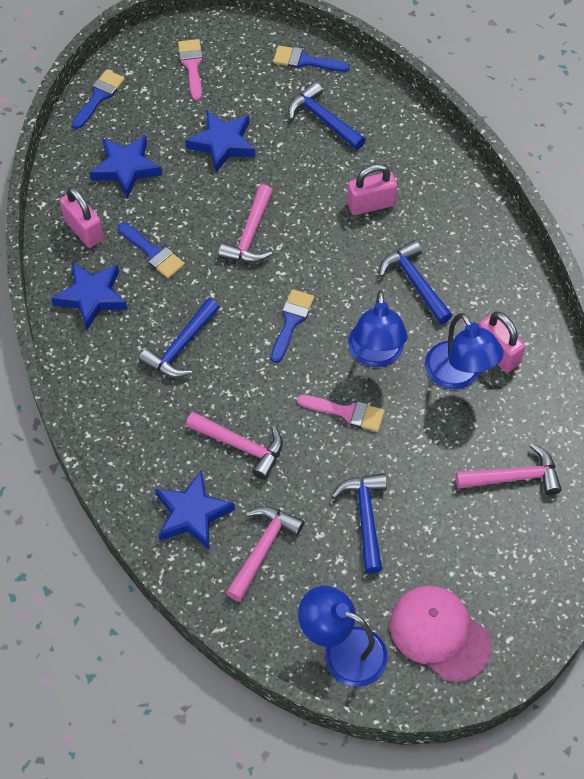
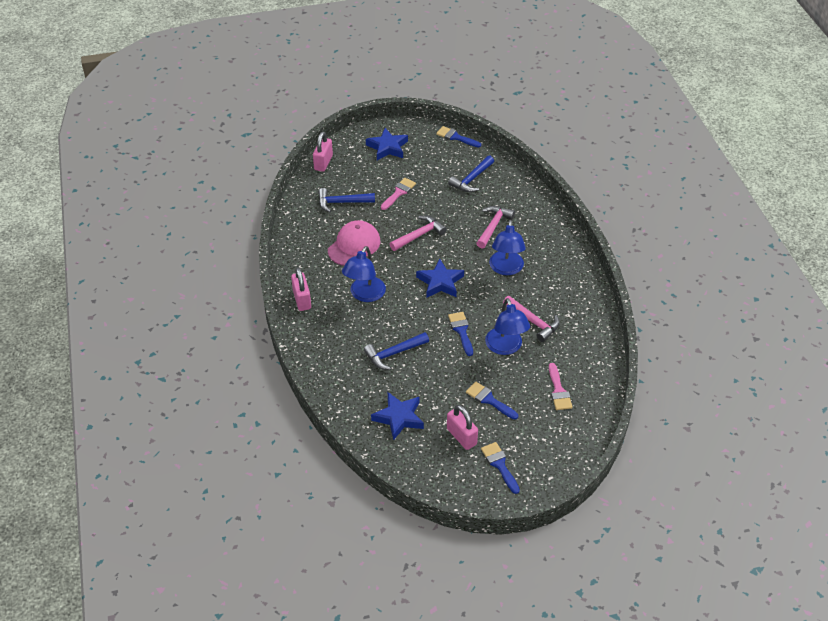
blue hammer: 4 -> 3
blue star: 4 -> 3
pink hammer: 4 -> 3

